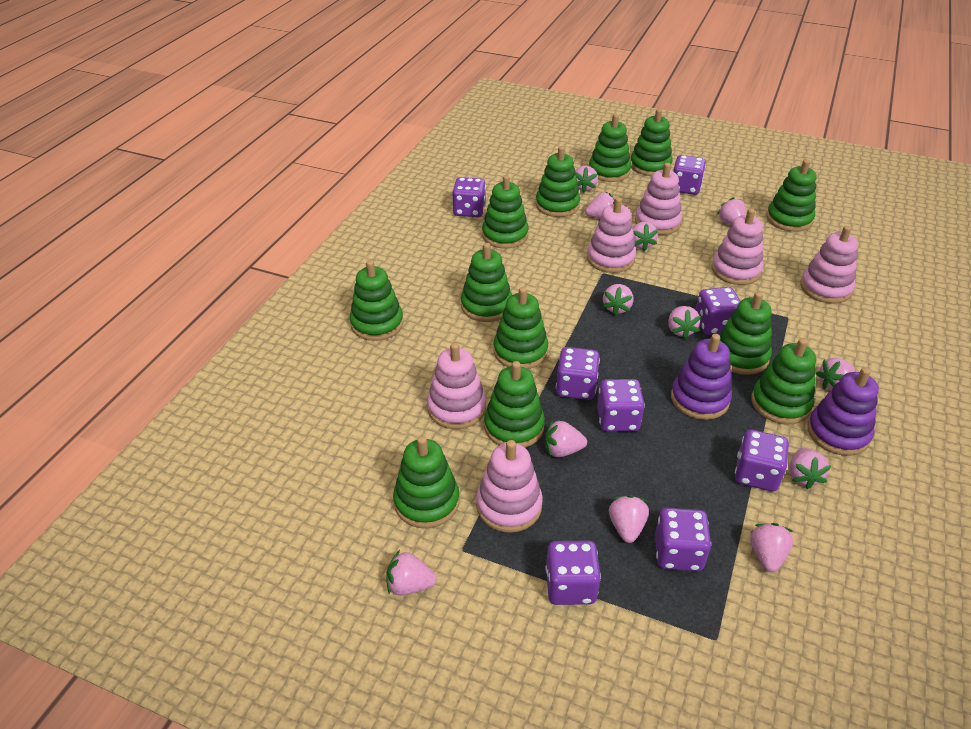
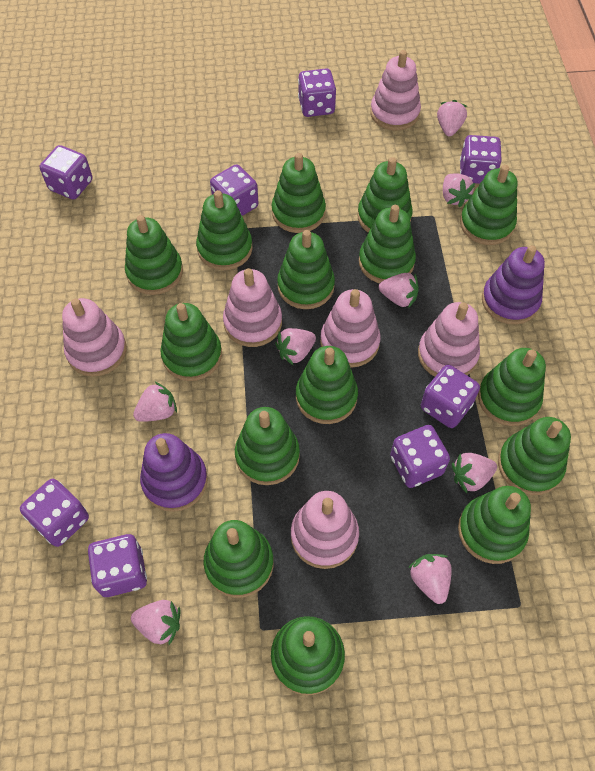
green stacking toy: 12 -> 15
pink strawberry: 12 -> 8

